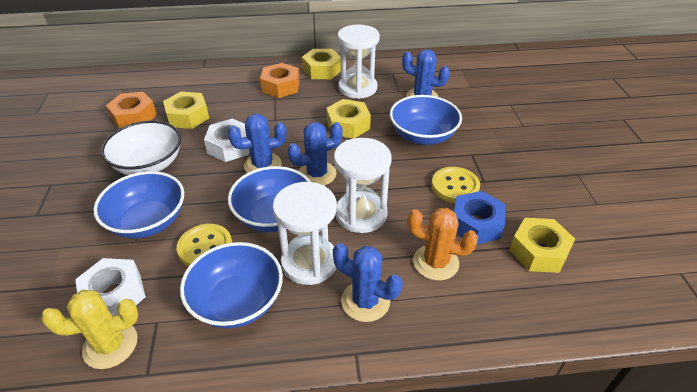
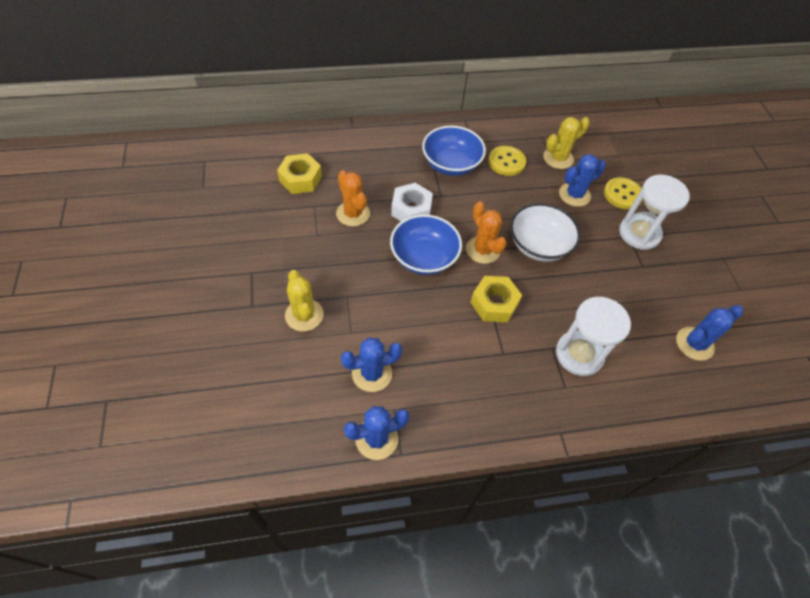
blue bowl: 4 -> 2
blue nut: 1 -> 0
orange cactus: 1 -> 2
orange nut: 2 -> 0
white hourglass: 3 -> 2
white nut: 2 -> 1
yellow cactus: 1 -> 2
yellow nut: 4 -> 2

